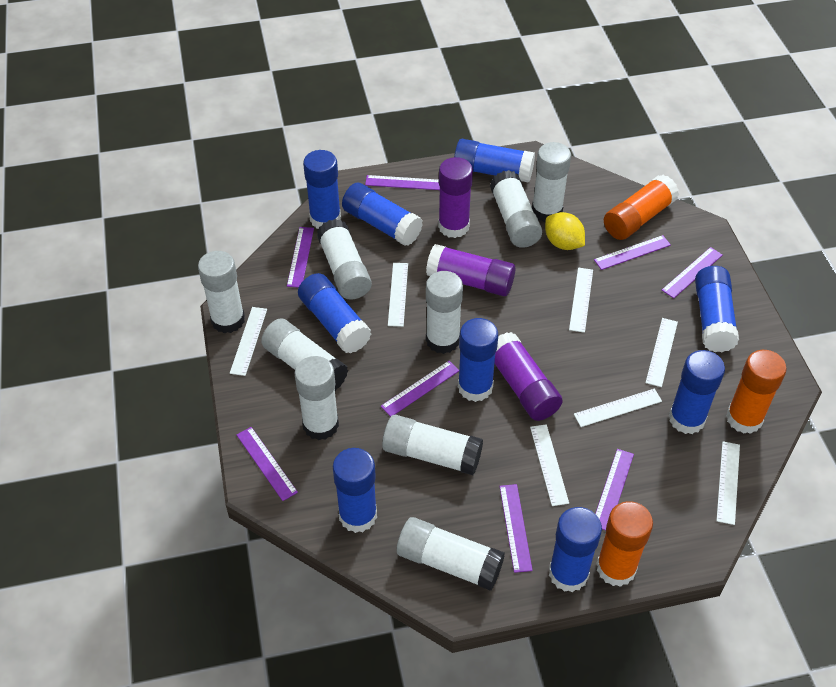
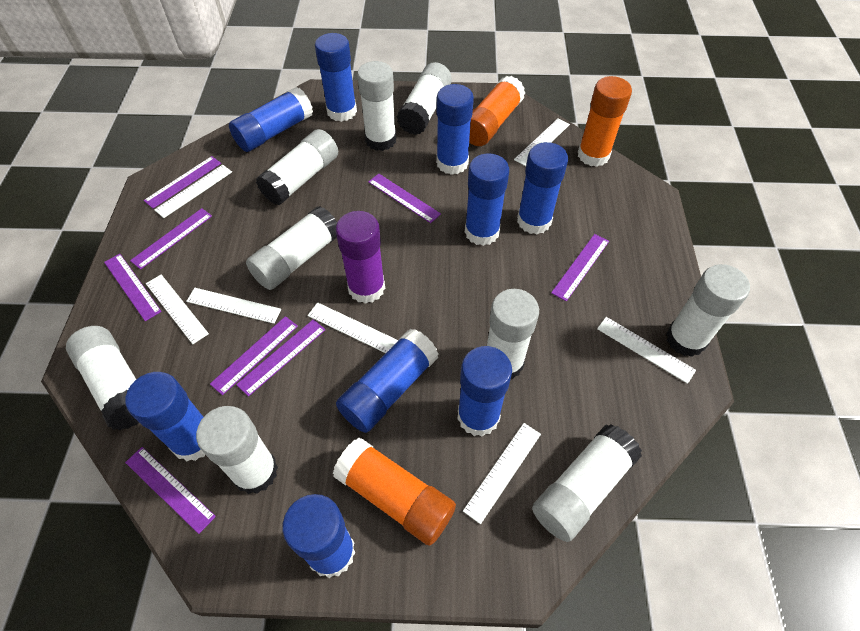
purple glue stick: 3 -> 1
yellow lemon: 1 -> 0

